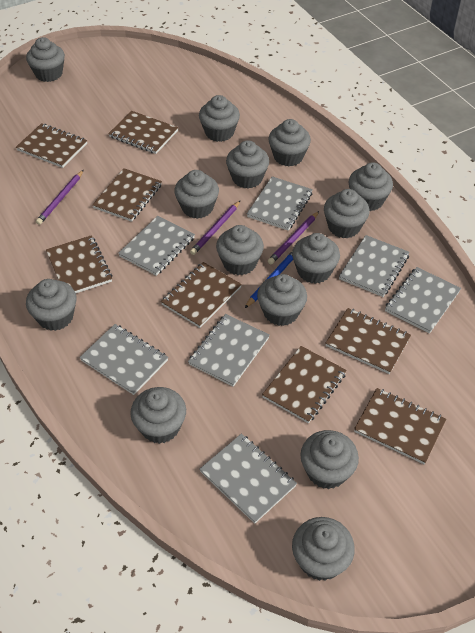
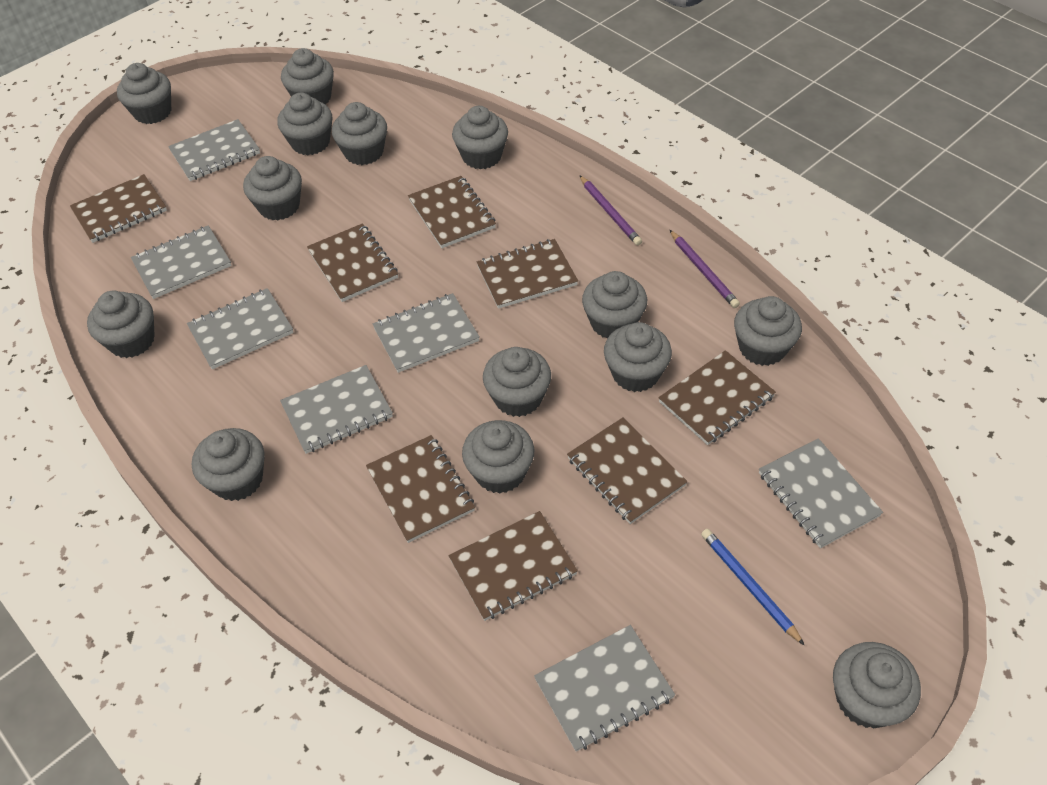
purple pencil: 3 -> 2

